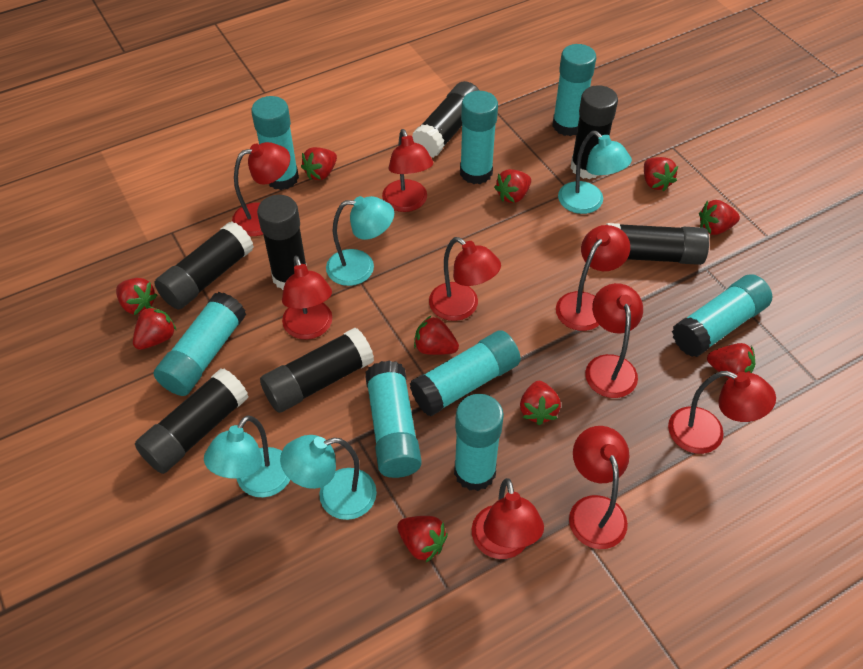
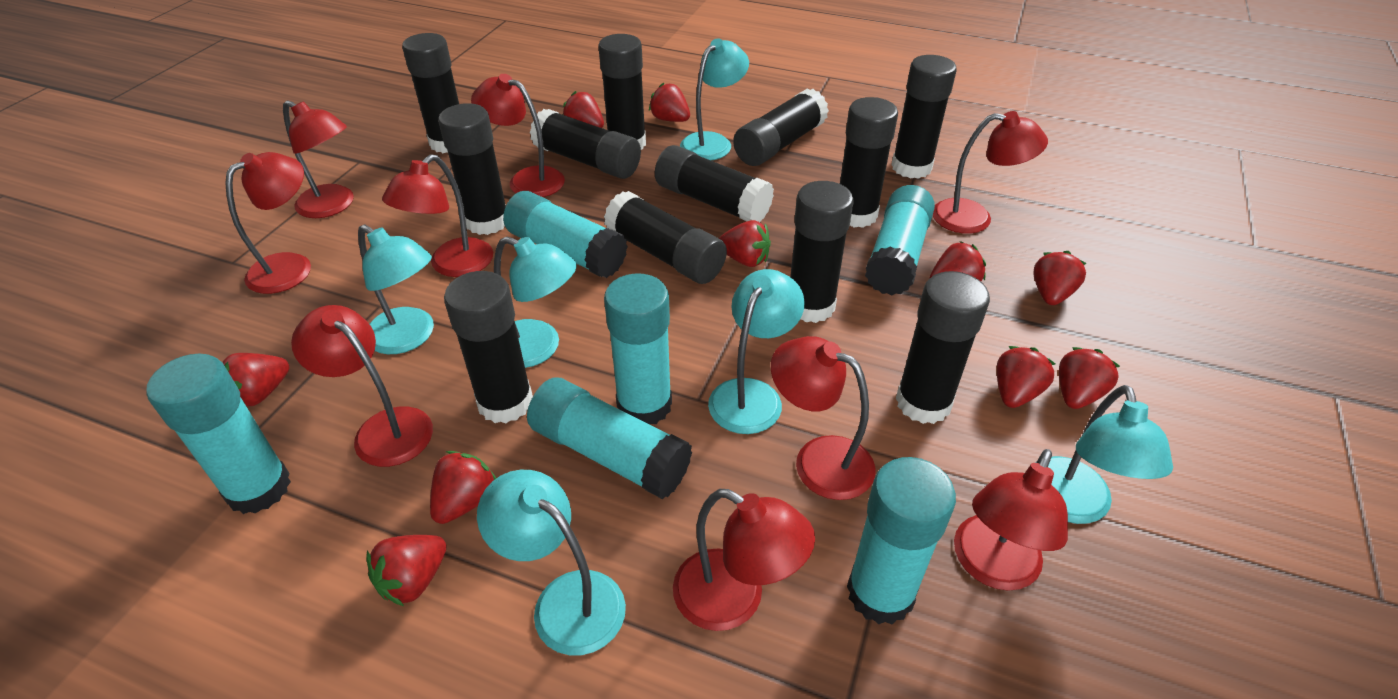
black glue stick: 7 -> 12
turquoise glue stick: 8 -> 6
turquoise lamp: 4 -> 6

